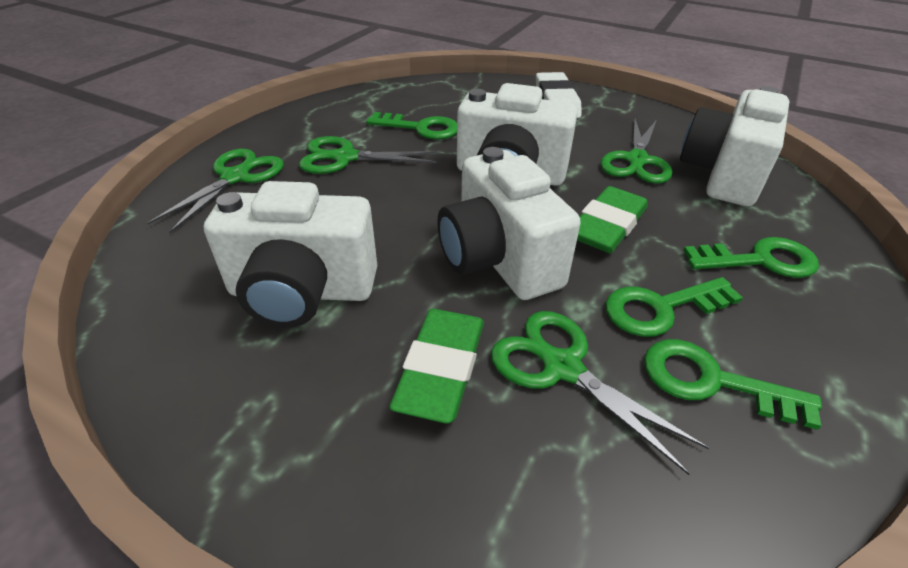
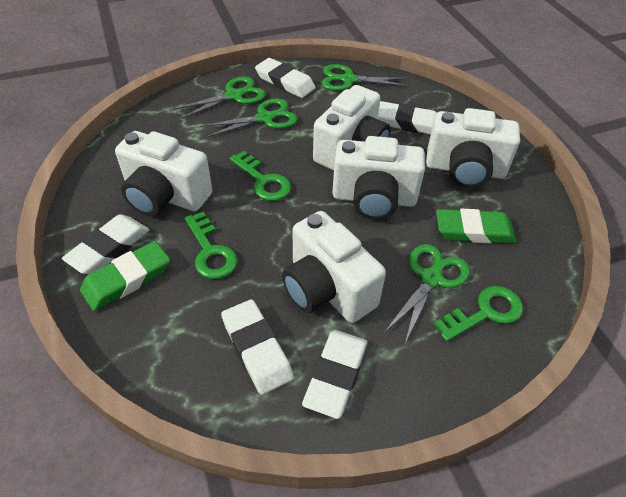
green key: 4 -> 3
white camera: 4 -> 5
white eraser: 1 -> 5

